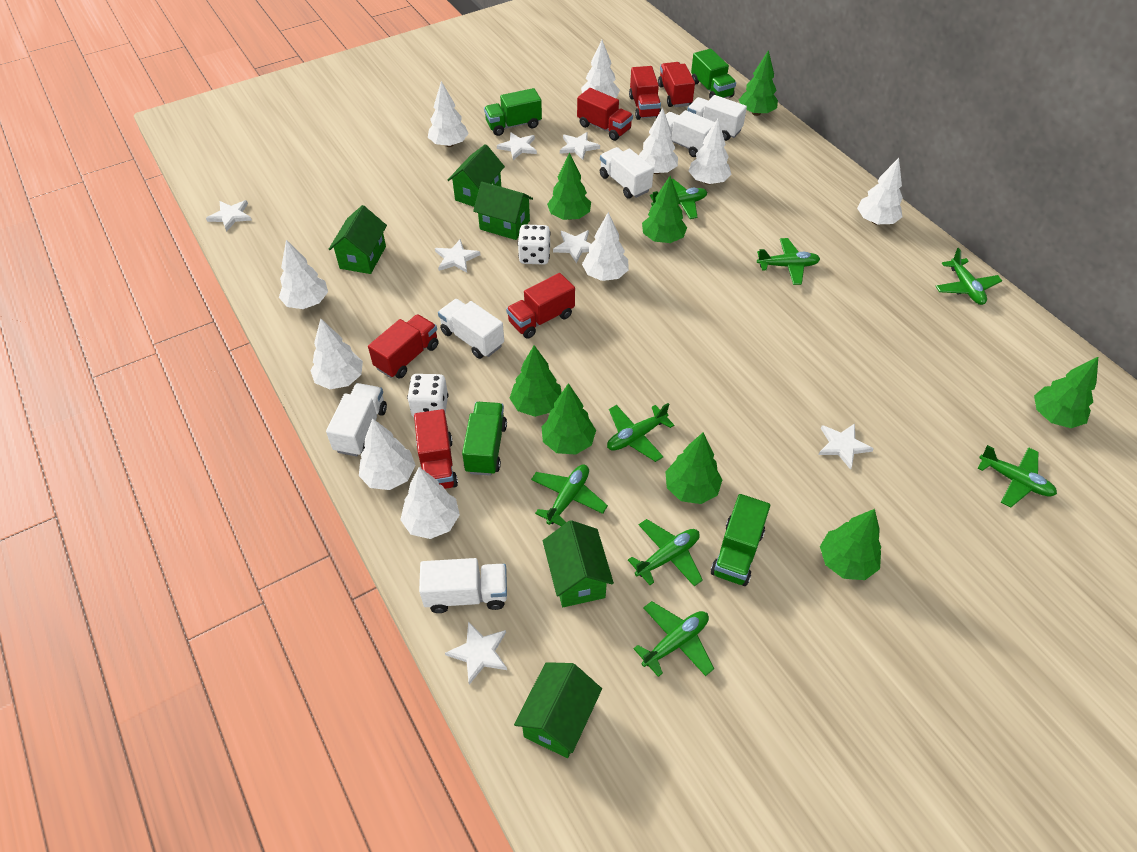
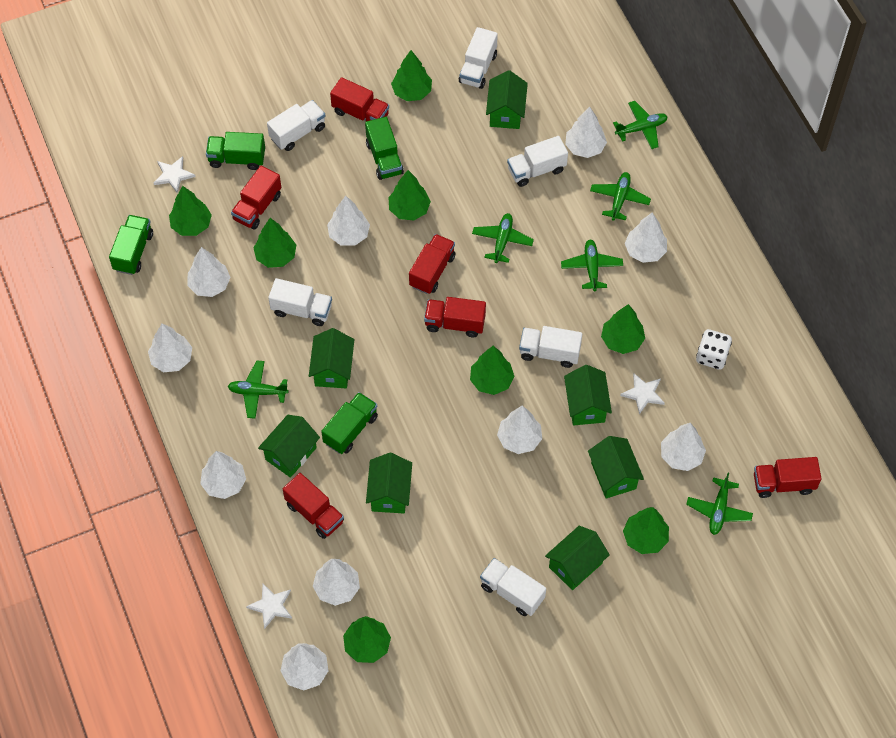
green house: 5 -> 7
green plane: 8 -> 6
white dice: 2 -> 1
white star: 7 -> 3

